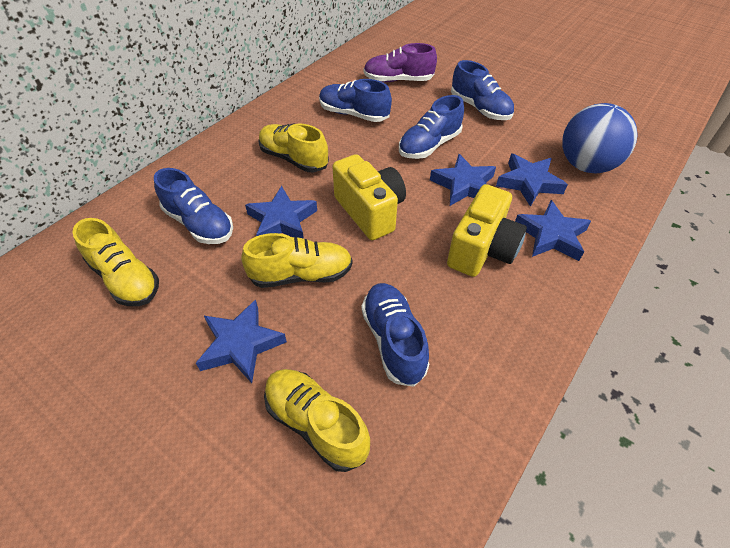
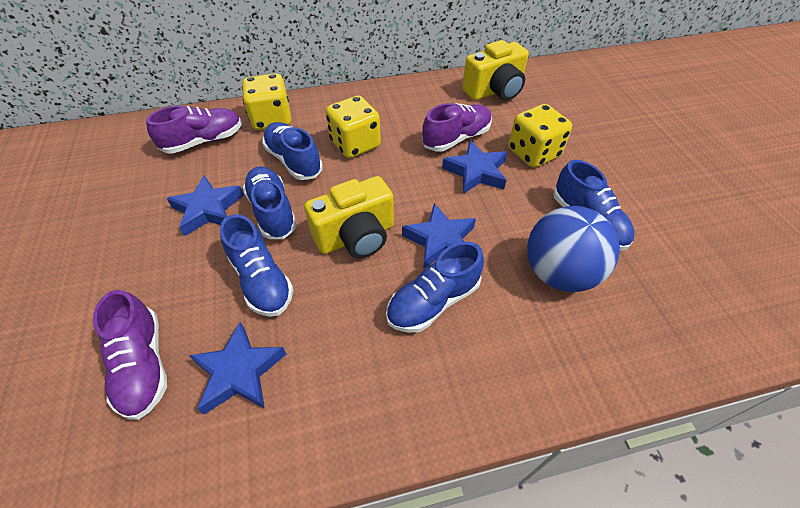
blue star: 5 -> 4
purple shoe: 1 -> 3
yellow dice: 0 -> 3
yellow shoe: 4 -> 0

